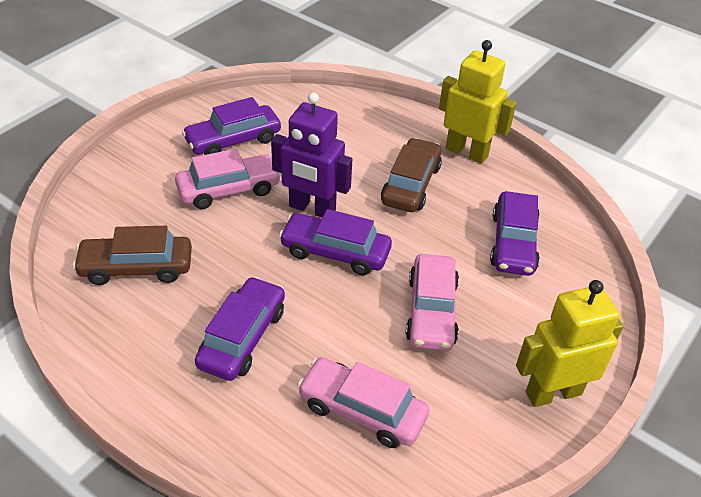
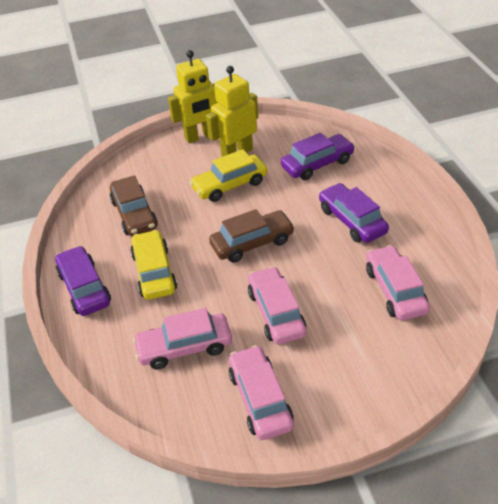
pink car: 3 -> 4
purple car: 4 -> 3
purple robot: 1 -> 0
yellow car: 0 -> 2

